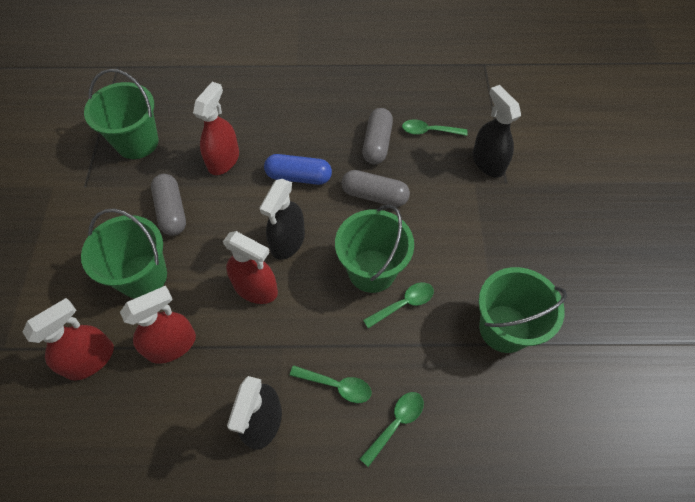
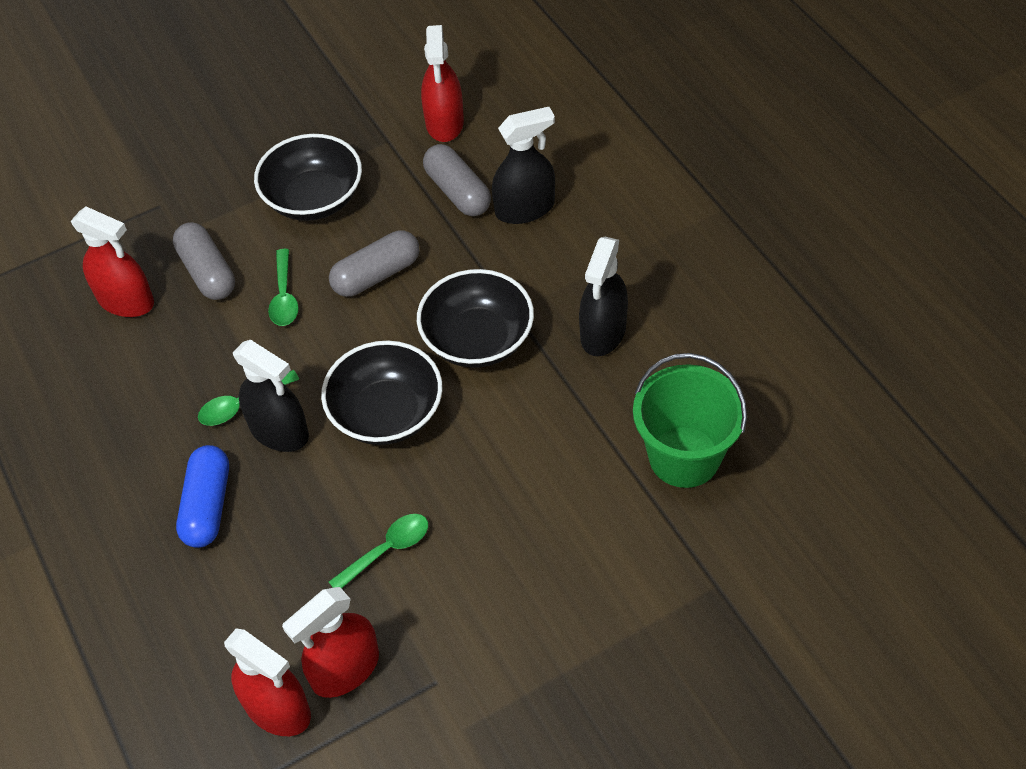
black bowl: 0 -> 3
green bucket: 4 -> 1
green spoon: 4 -> 3

